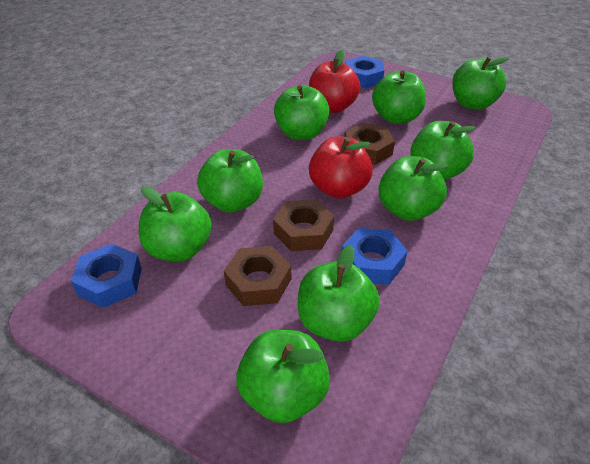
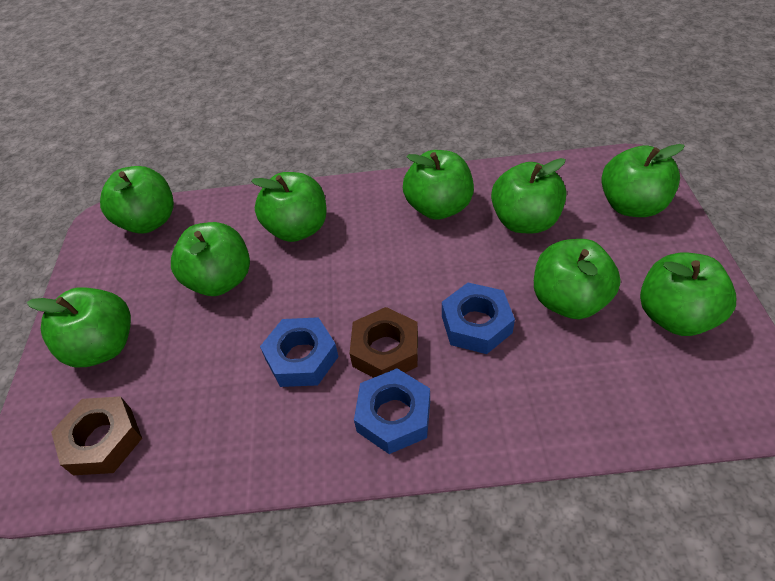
brown nut: 3 -> 2
red apple: 2 -> 0

